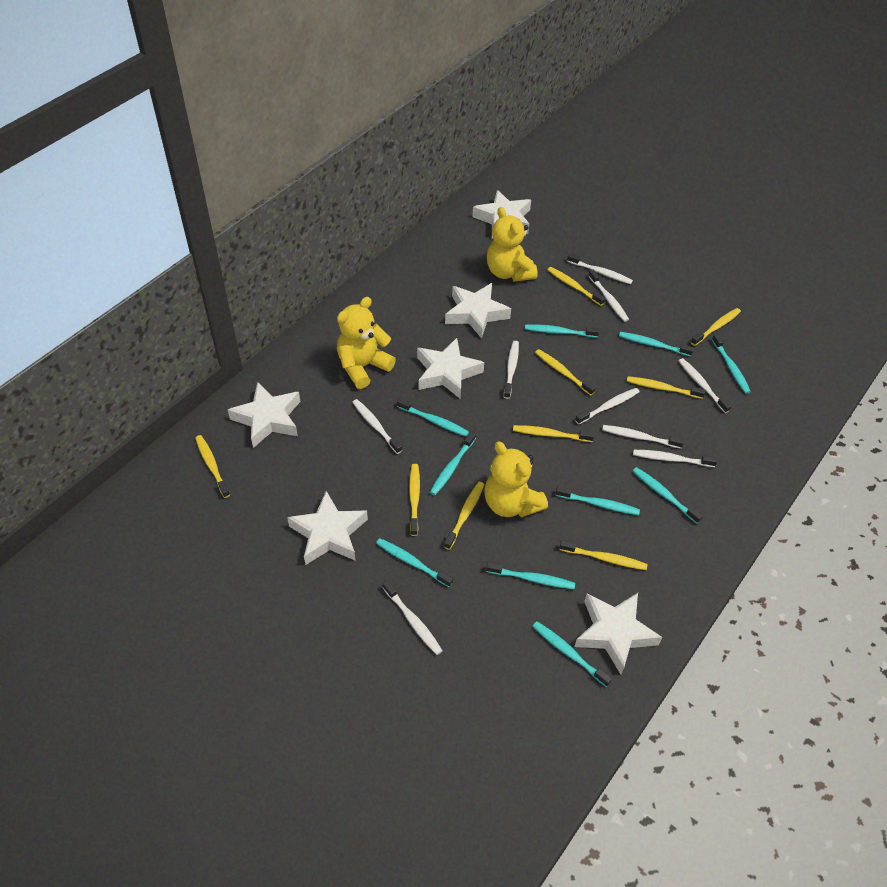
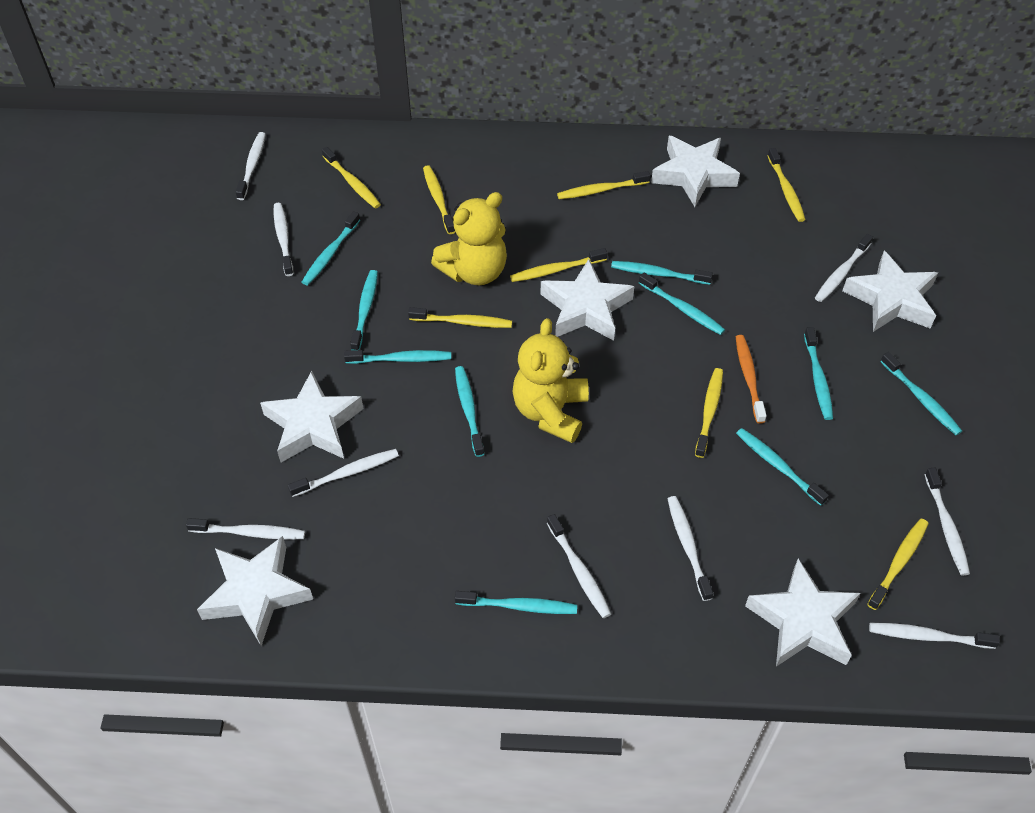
orange toothbrush: 0 -> 1
yellow teddy bear: 3 -> 2
yellow toothbrush: 9 -> 8

